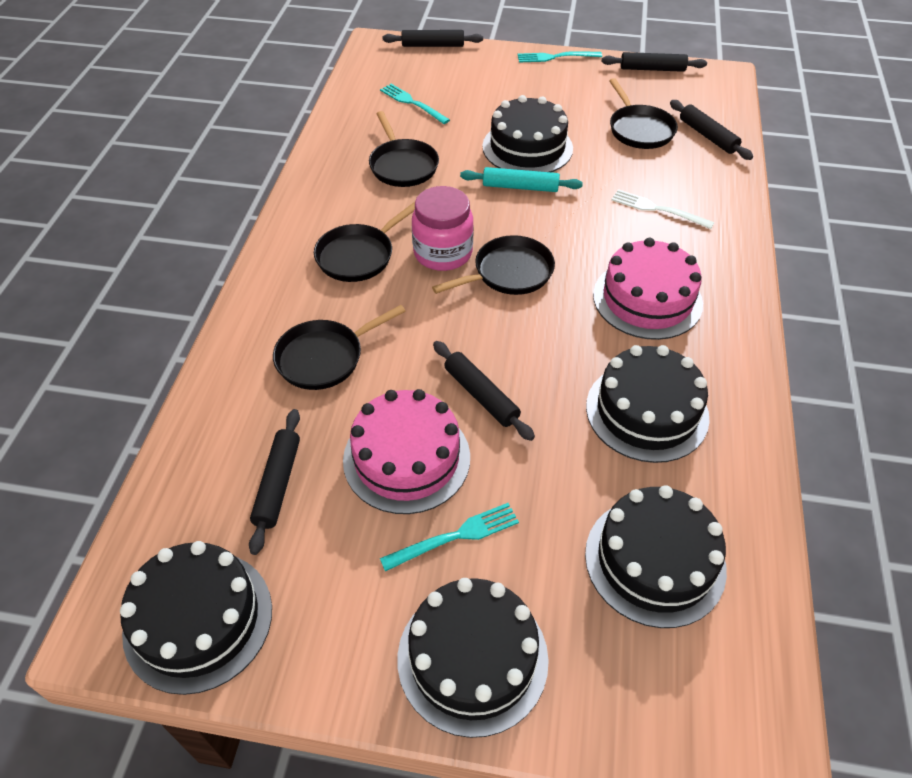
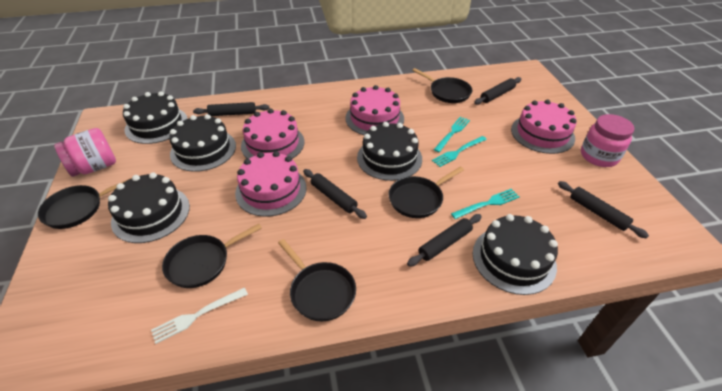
pink cake: 2 -> 4
pink jar: 1 -> 2
turquoise rolling pin: 1 -> 0

